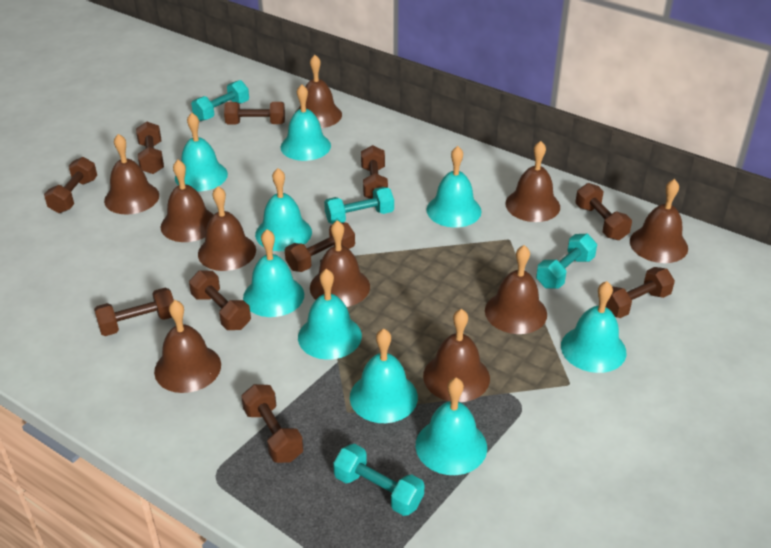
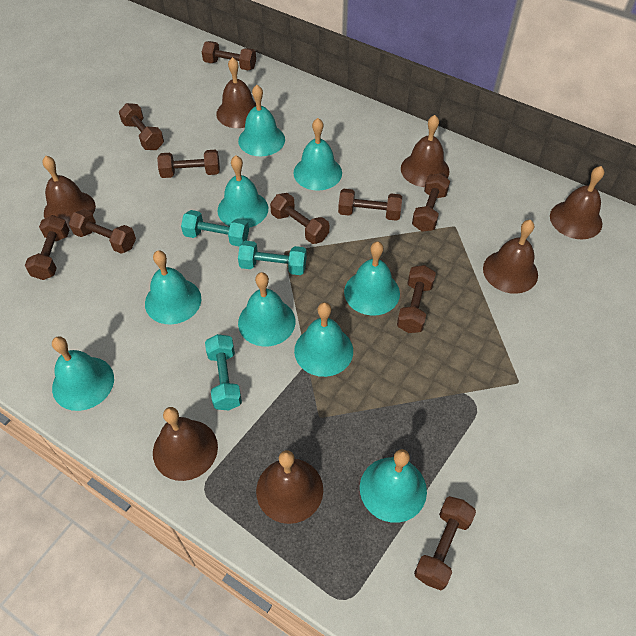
brown bell: 10 -> 7
turquoise dumbbell: 4 -> 3

